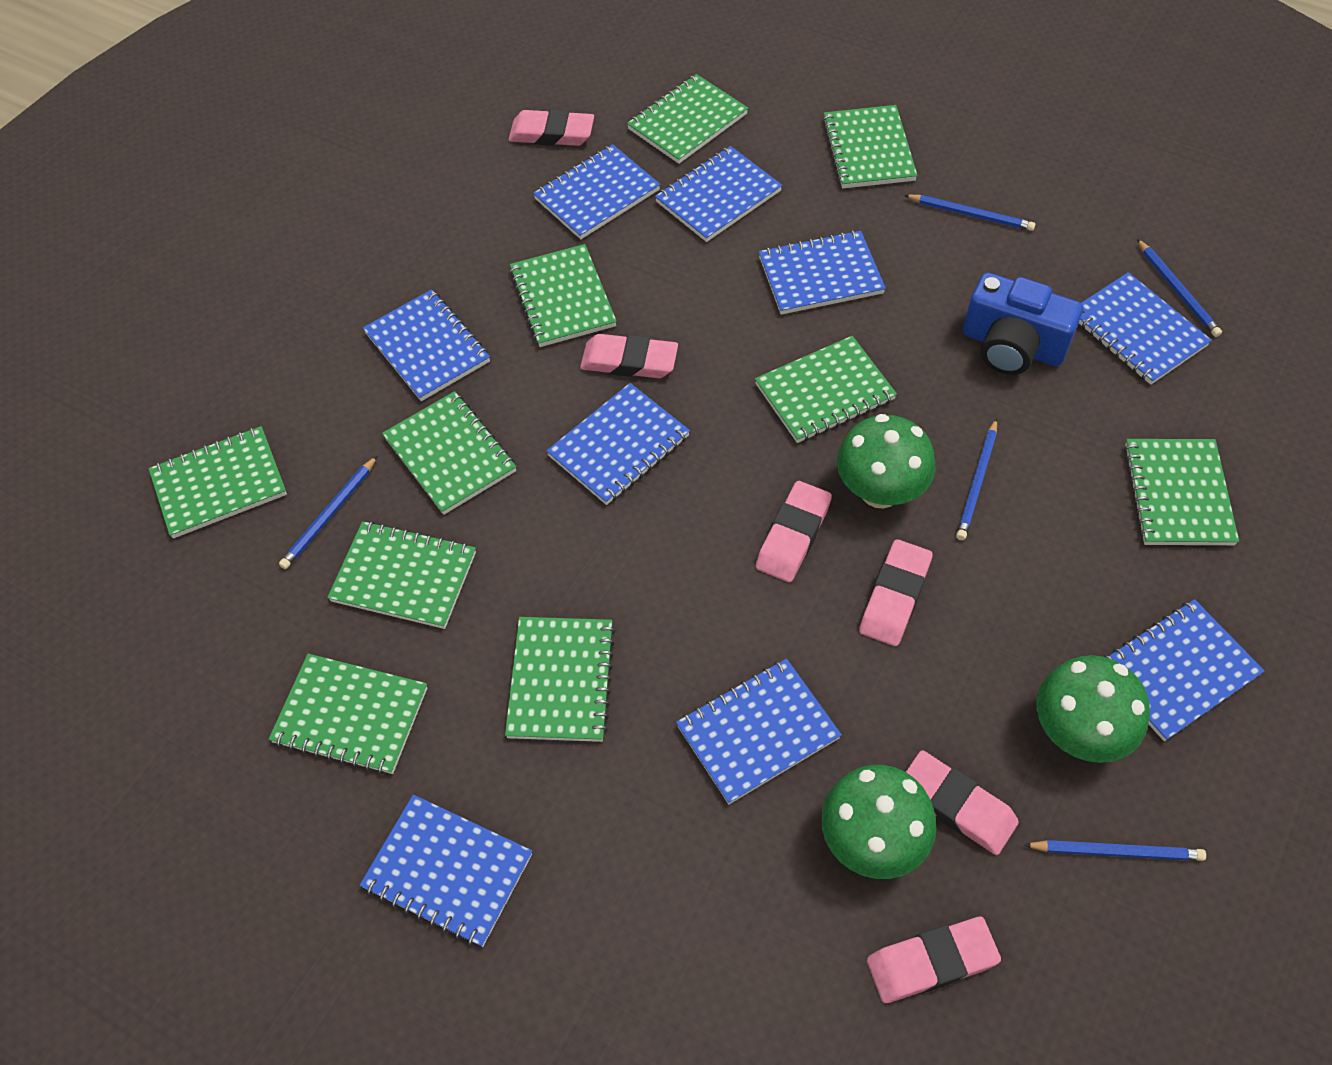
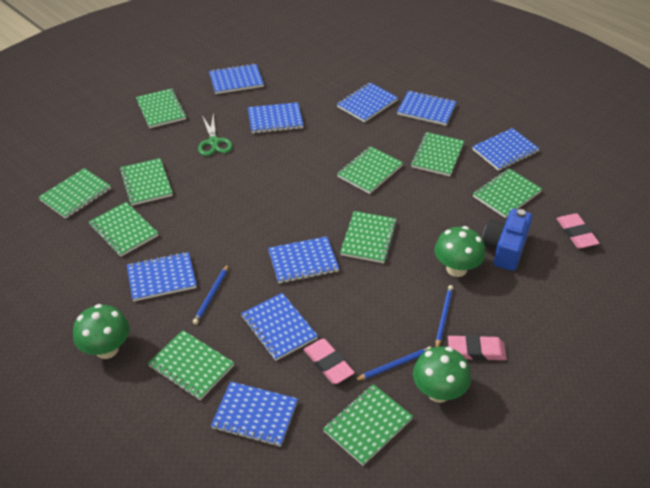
blue pencil: 5 -> 3
green scissors: 0 -> 1
pink eraser: 6 -> 3

